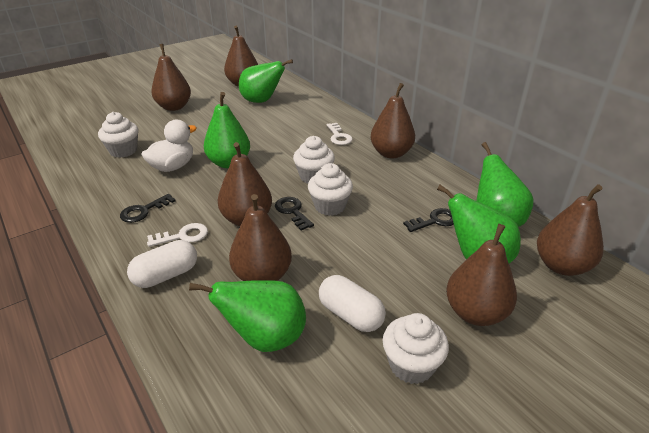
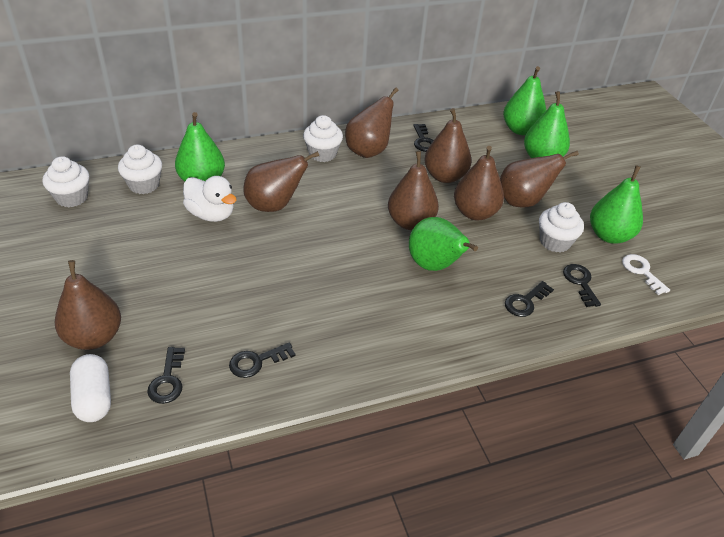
black key: 3 -> 5
white capsule: 2 -> 1
white key: 2 -> 1

